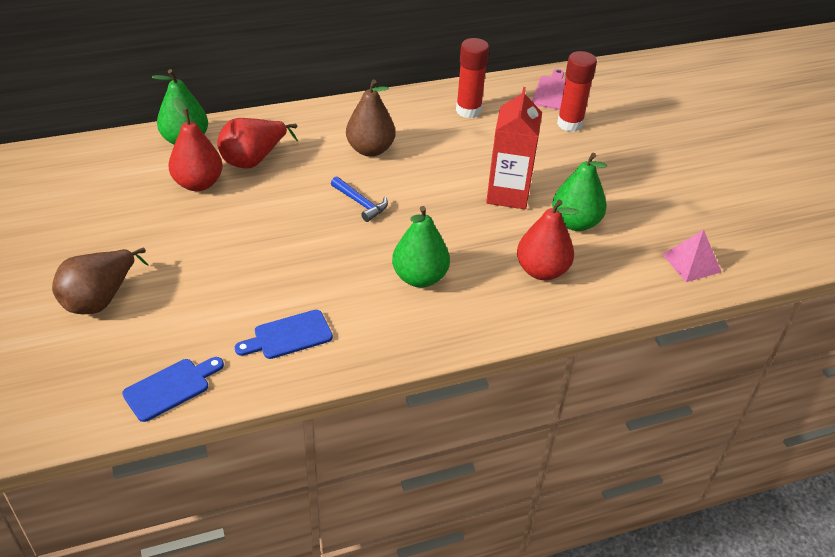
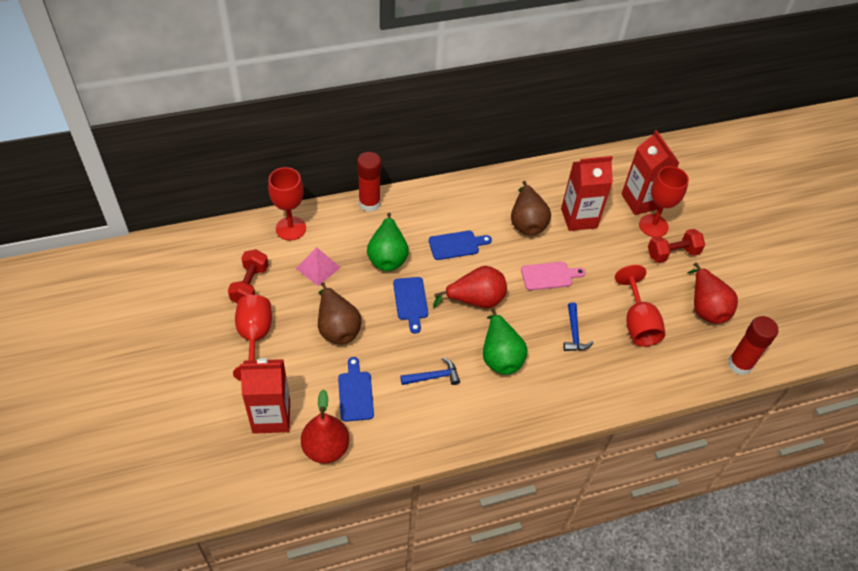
blue cutting board: 2 -> 3
blue hammer: 1 -> 2
green pear: 3 -> 2
red carton: 1 -> 3
red dumbbell: 0 -> 2
red goblet: 0 -> 4

